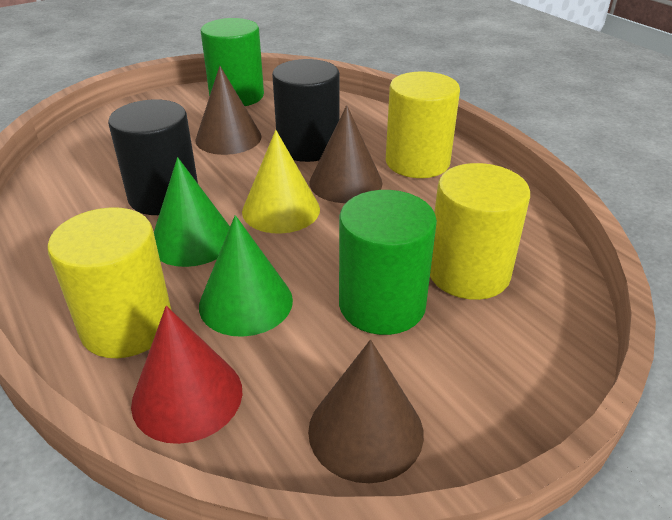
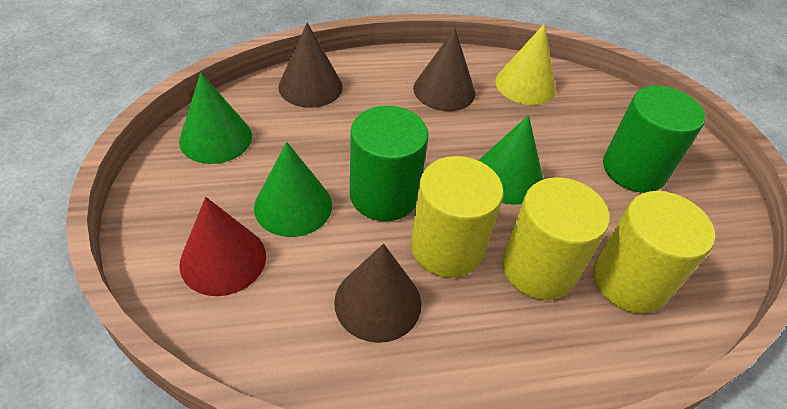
black cylinder: 2 -> 0
green cone: 2 -> 3

